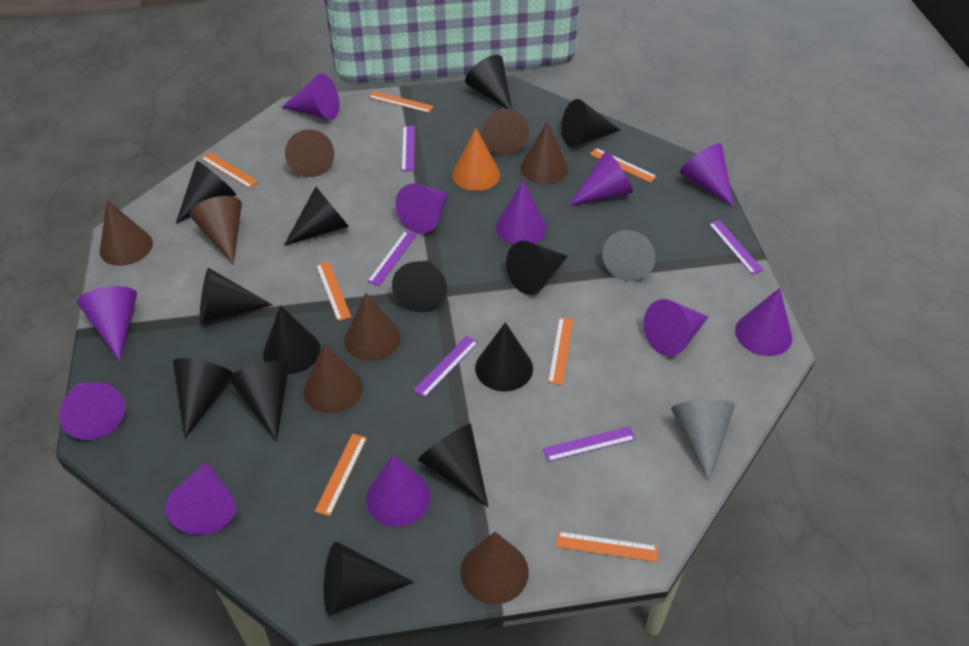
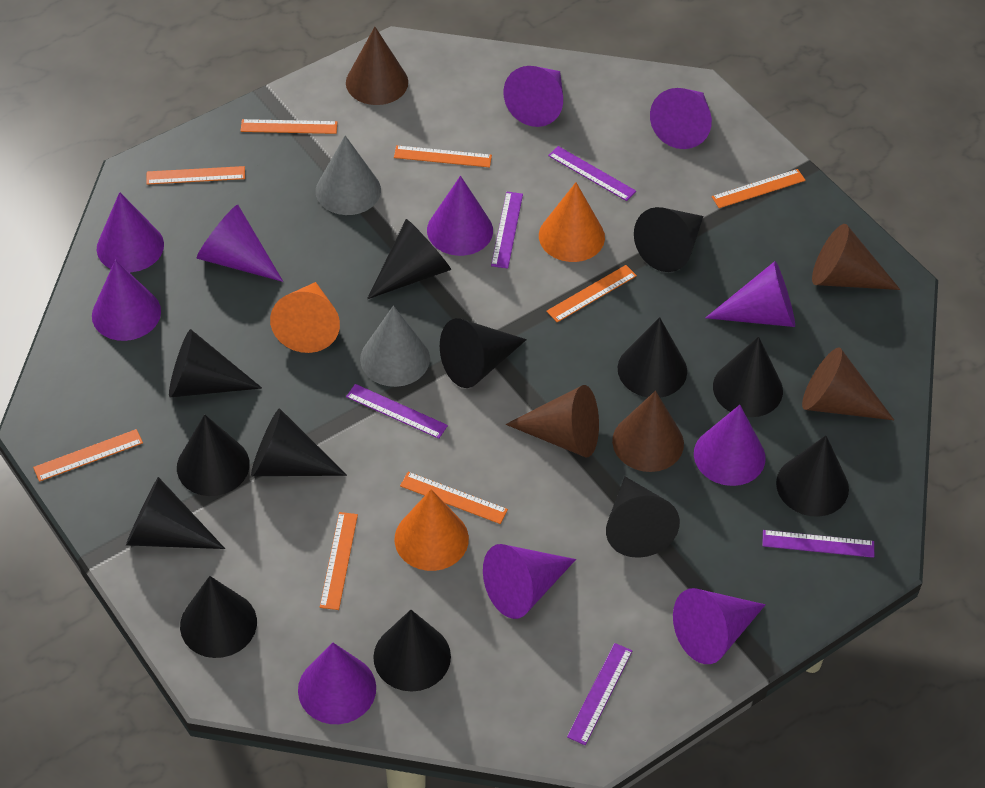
brown cone: 8 -> 5
orange cone: 1 -> 3
orange ruler: 7 -> 8

